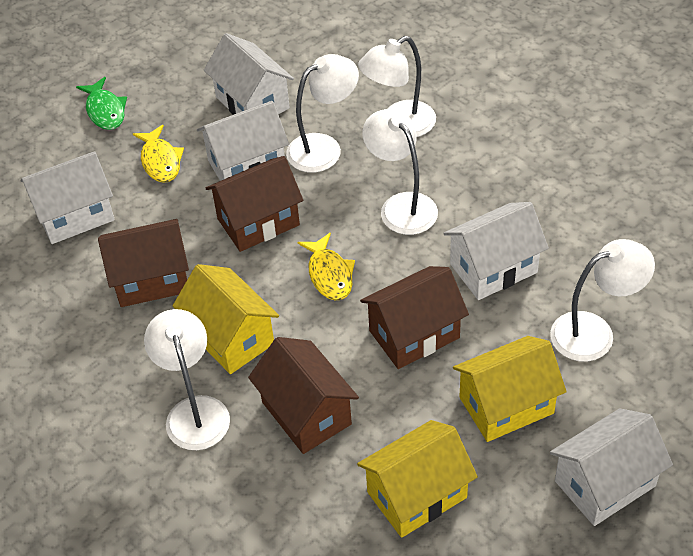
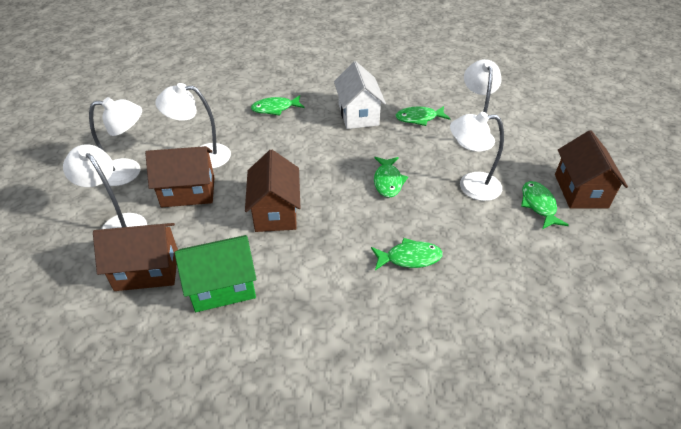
green fish: 1 -> 5
green house: 0 -> 1
white house: 5 -> 1
yellow fish: 2 -> 0
yellow house: 3 -> 0

